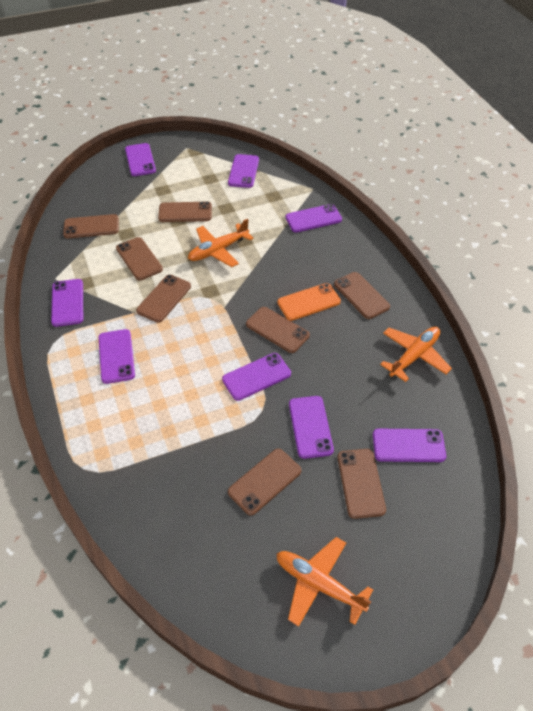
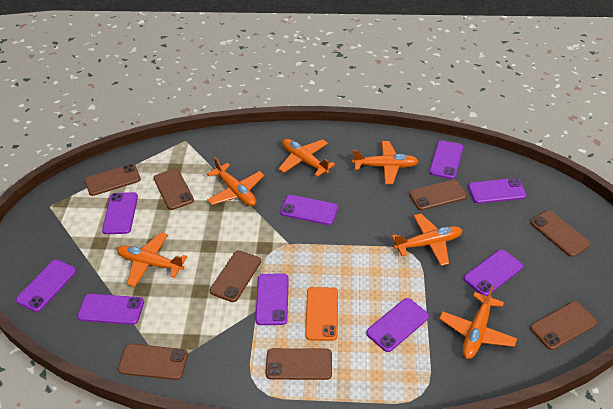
orange plane: 3 -> 6
purple phone: 8 -> 9

